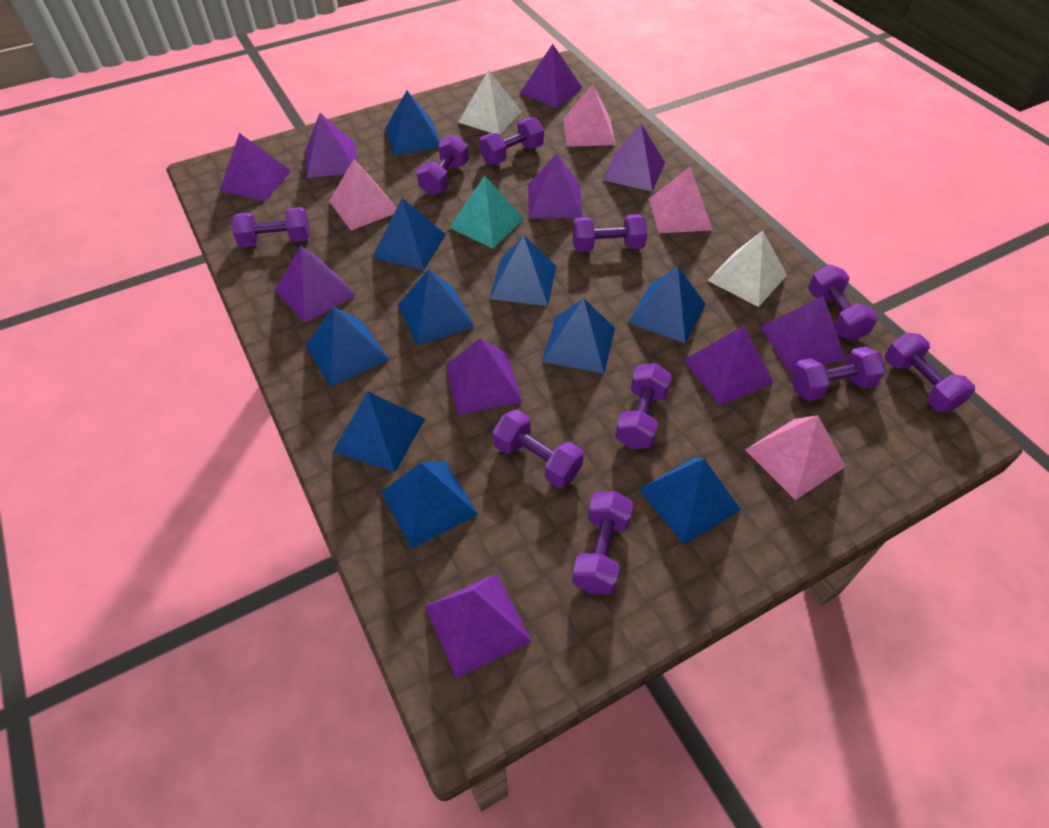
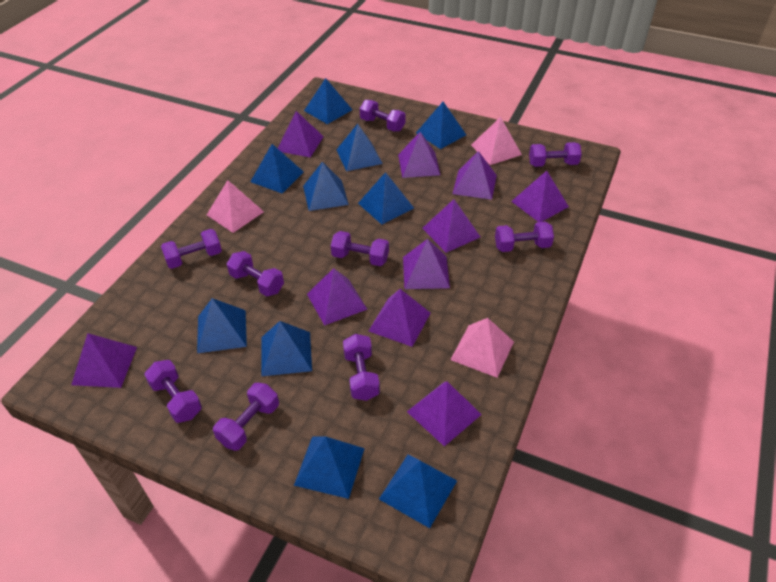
pink pyramid: 4 -> 3
purple dumbbell: 10 -> 9
turquoise pyramid: 1 -> 0
white pyramid: 2 -> 0

